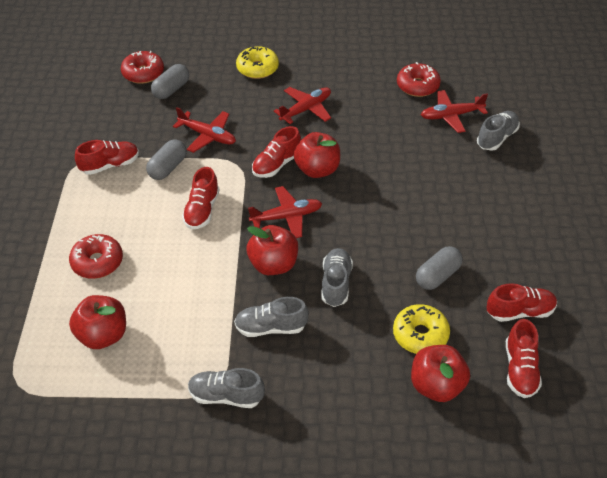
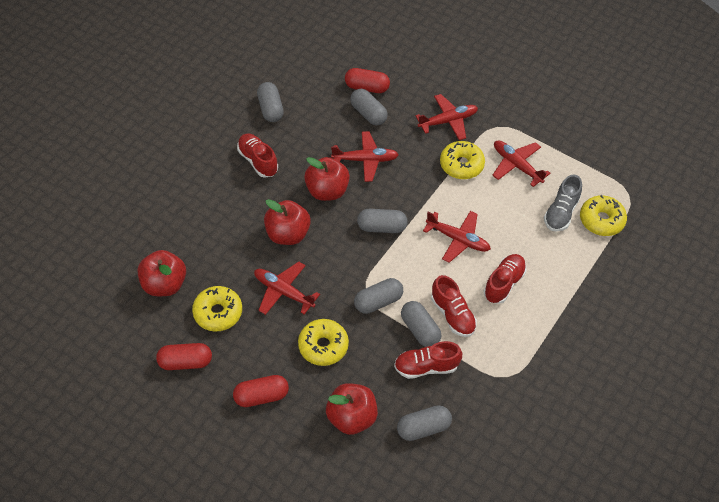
grey capsule: 3 -> 6
grey shoe: 4 -> 1
red capsule: 0 -> 3
red donut: 3 -> 0
red plane: 4 -> 5
red shoe: 5 -> 4
yellow donut: 2 -> 4

